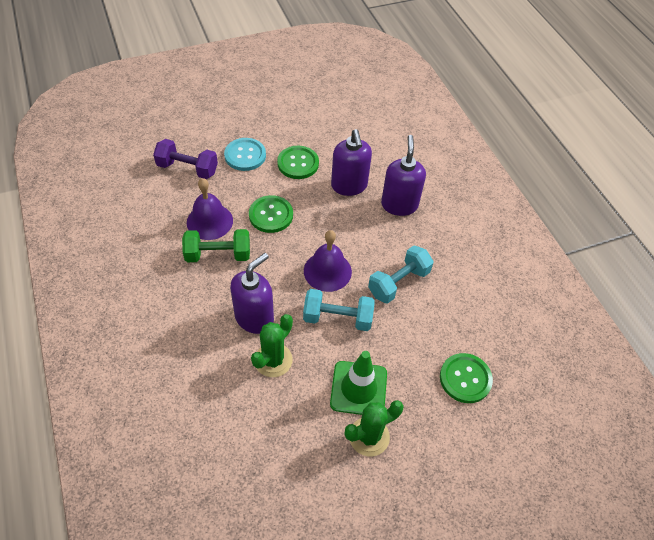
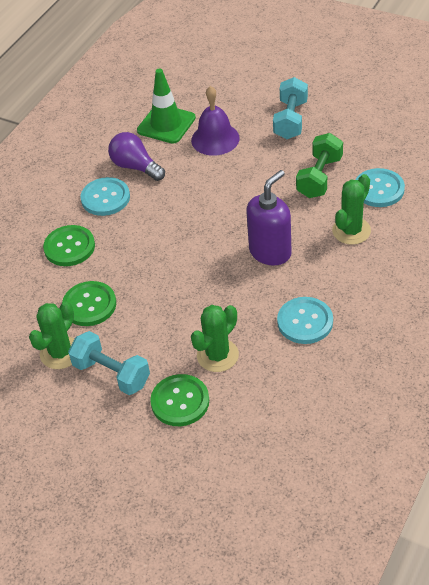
green cactus: 2 -> 3
purple bell: 2 -> 1
purple dumbbell: 1 -> 0
purple light bulb: 0 -> 1
purple soap dispenser: 3 -> 1
turquoise button: 1 -> 3

